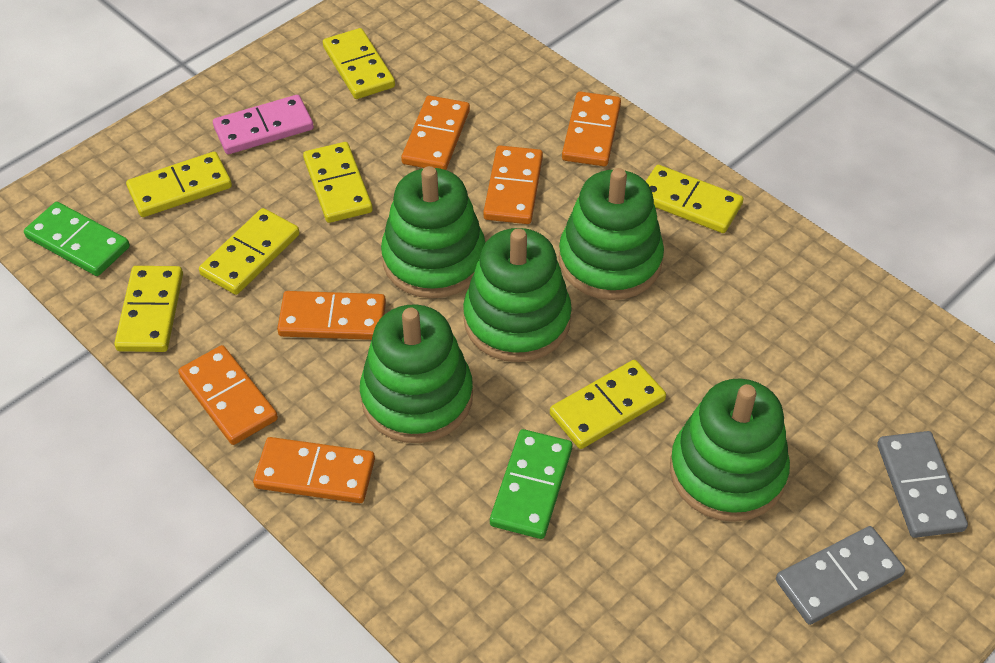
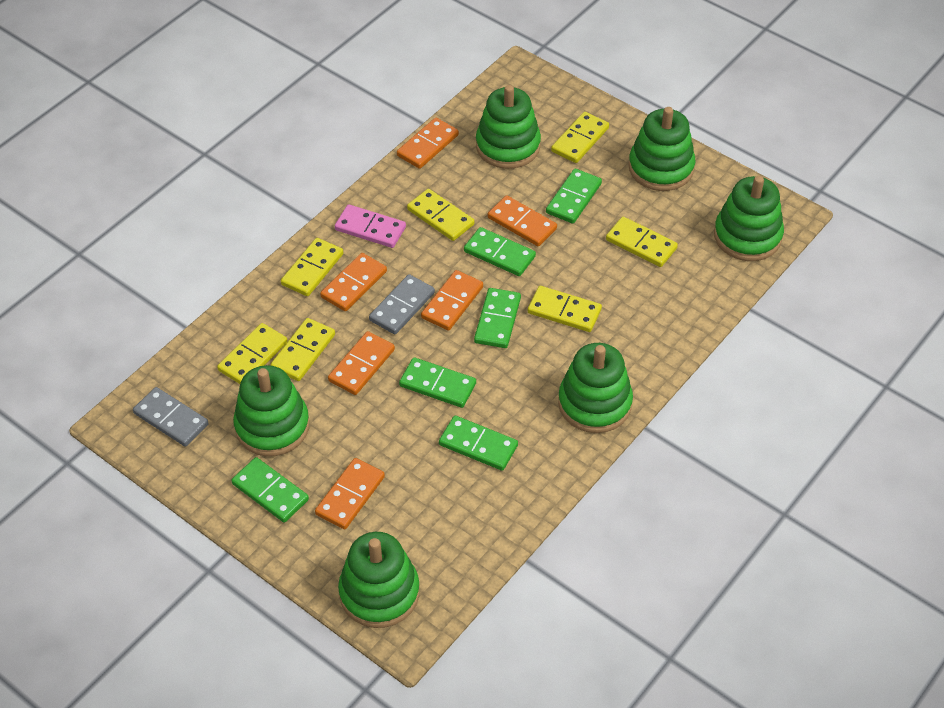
green domino: 2 -> 6
green stacking toy: 5 -> 6

